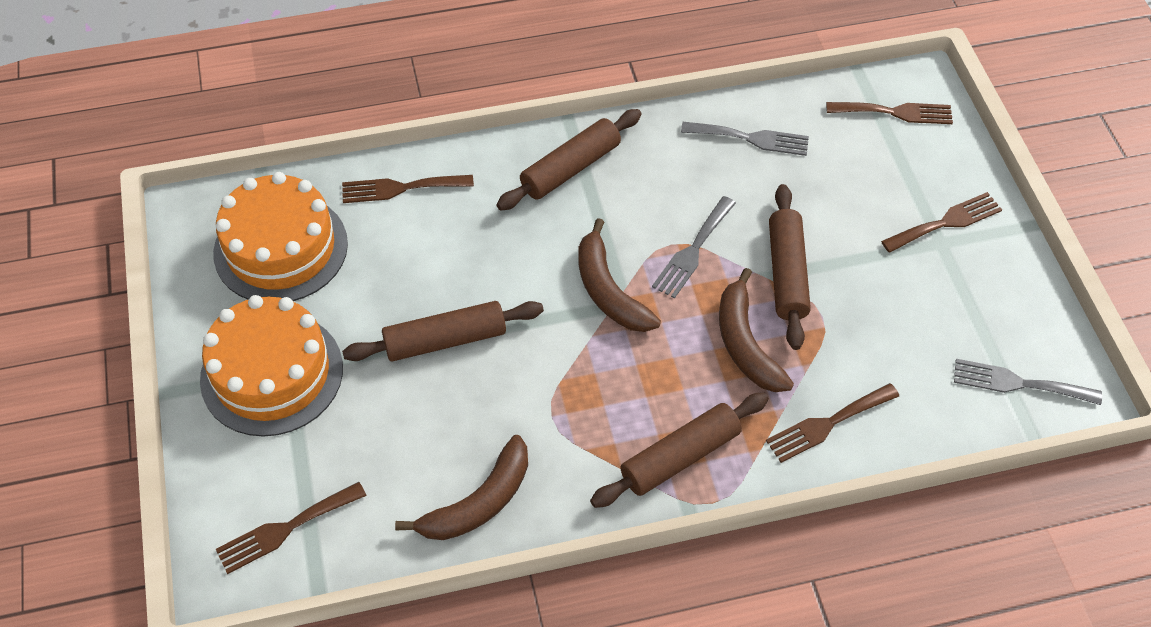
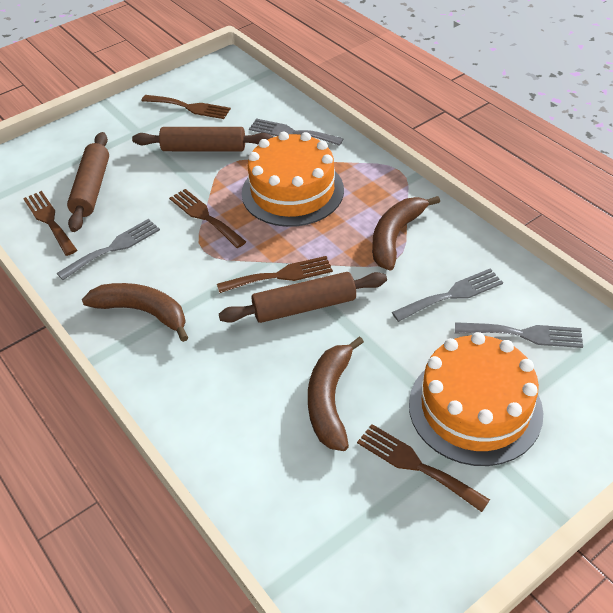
brown rolling pin: 4 -> 3
grey fork: 3 -> 4

